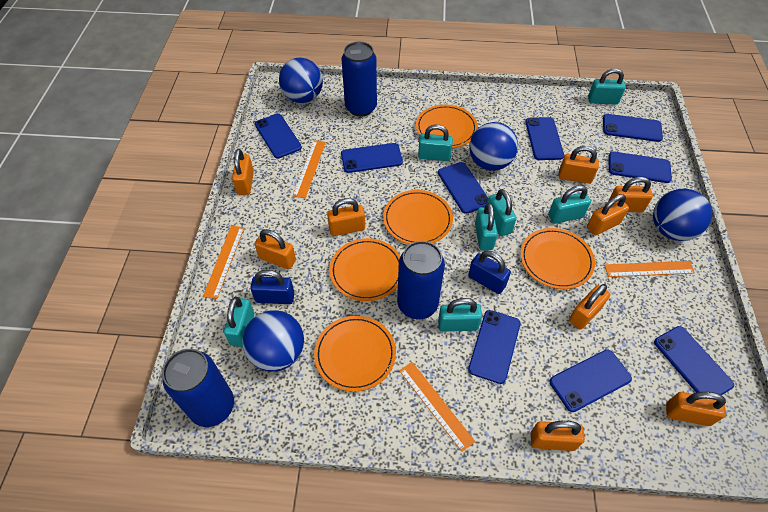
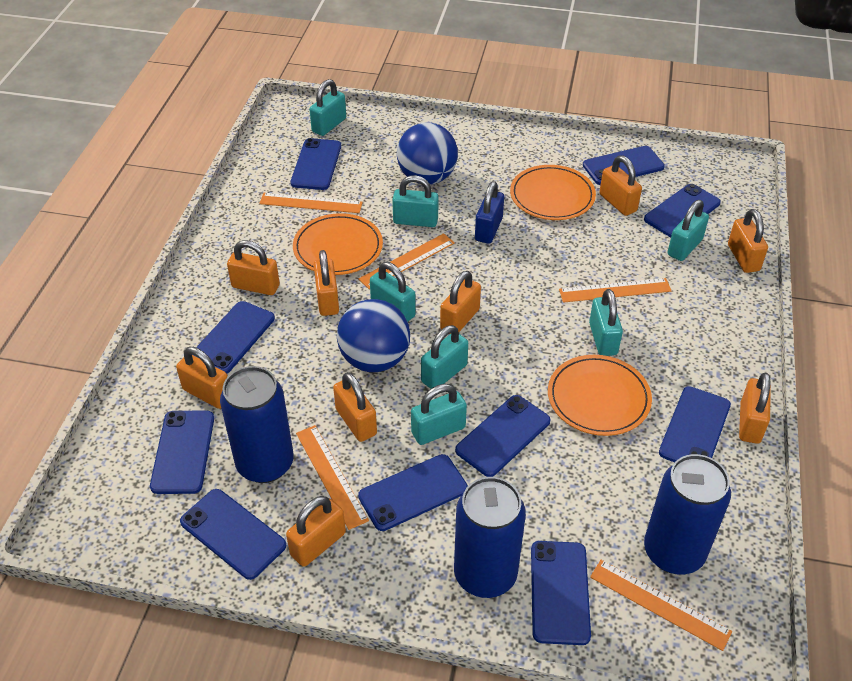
blue ball: 4 -> 2
blue padlock: 2 -> 1
blue phone: 9 -> 10
orange plate: 5 -> 3
orange ruler: 4 -> 5

